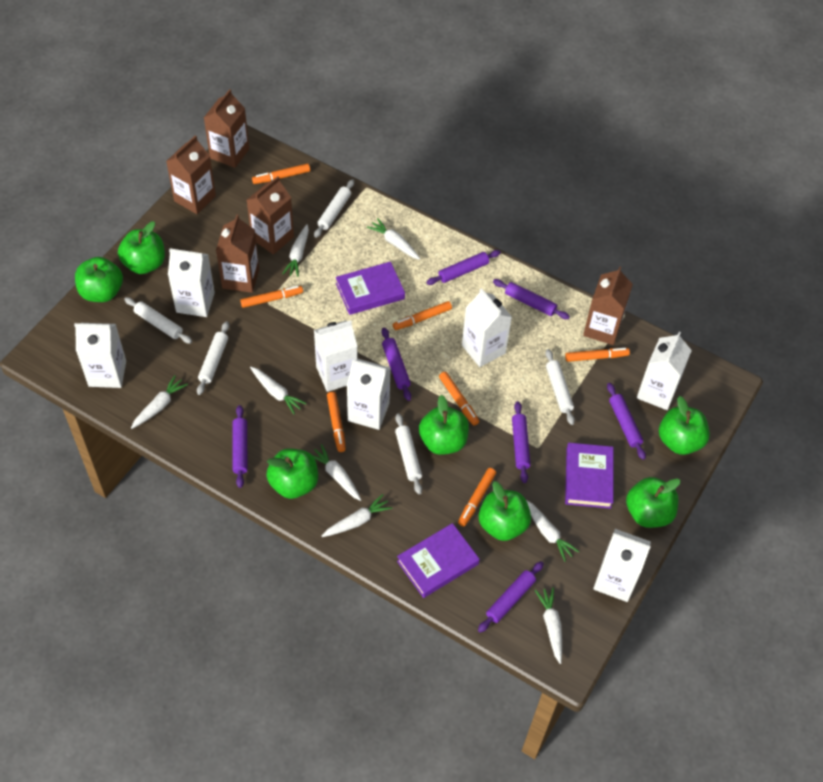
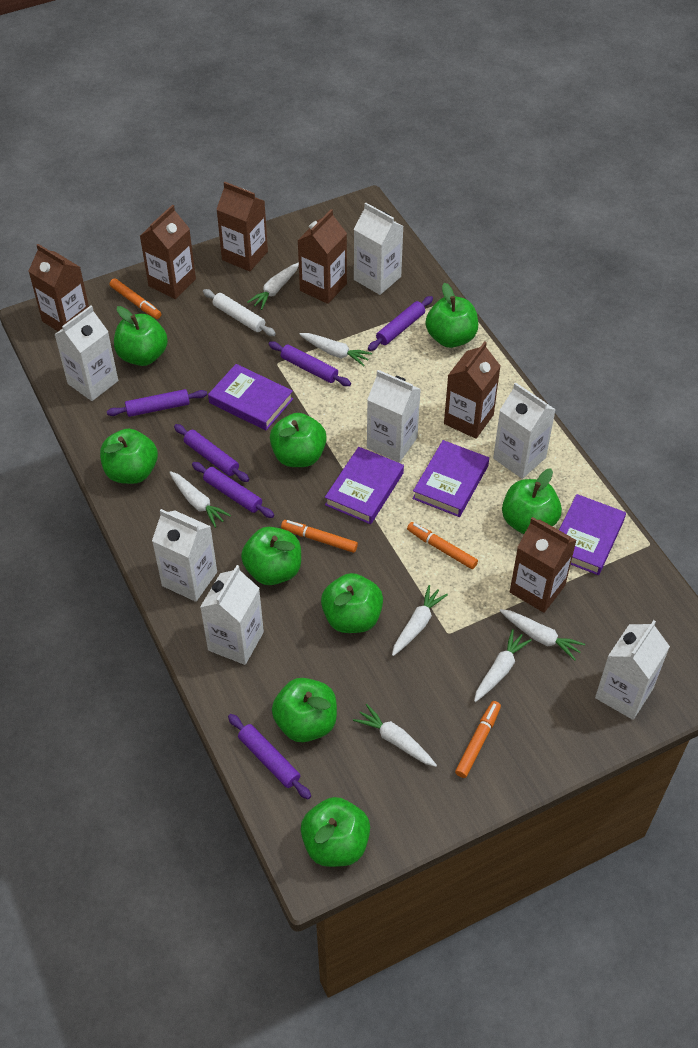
brown carton: 5 -> 6
green apple: 7 -> 9
orange marker: 7 -> 4
purple book: 3 -> 4
purple rolling pin: 7 -> 6
white carrot: 8 -> 7
white rolling pin: 5 -> 1

